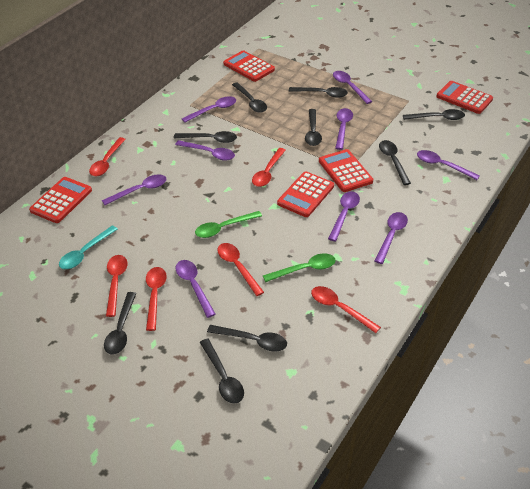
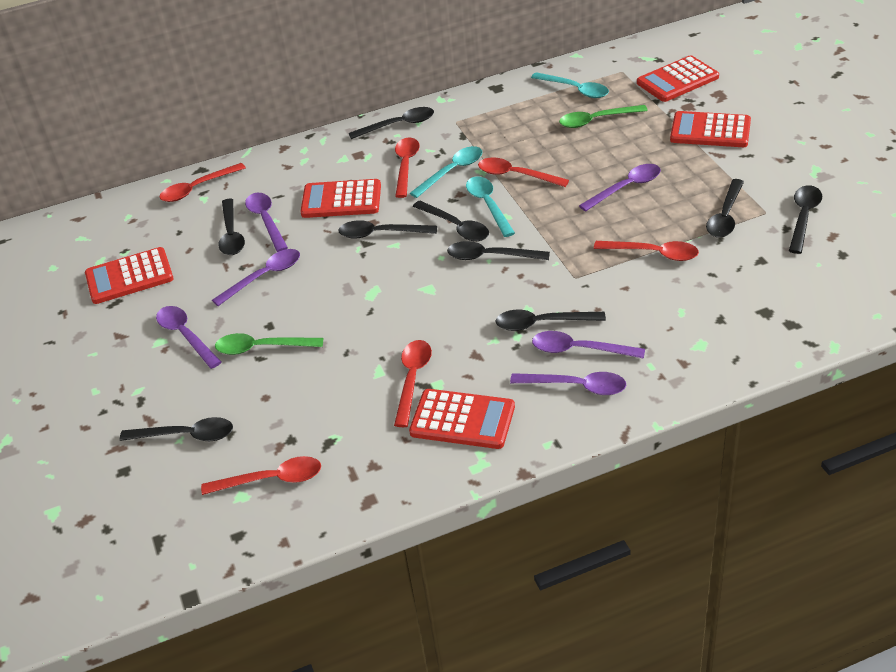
purple spoon: 9 -> 6
turquoise spoon: 1 -> 3

